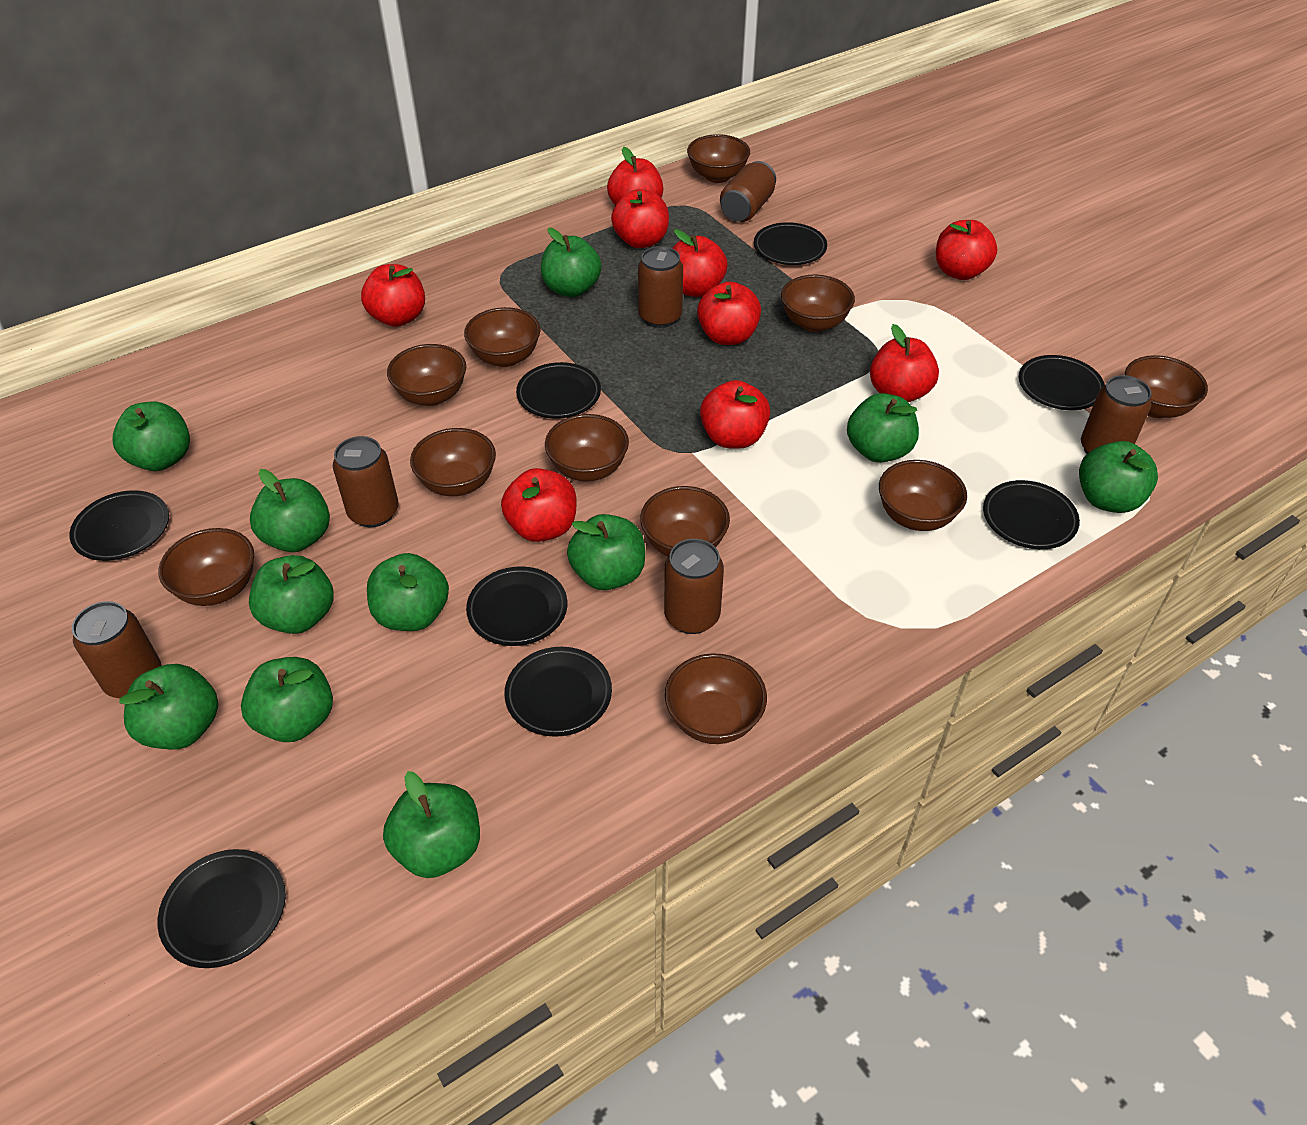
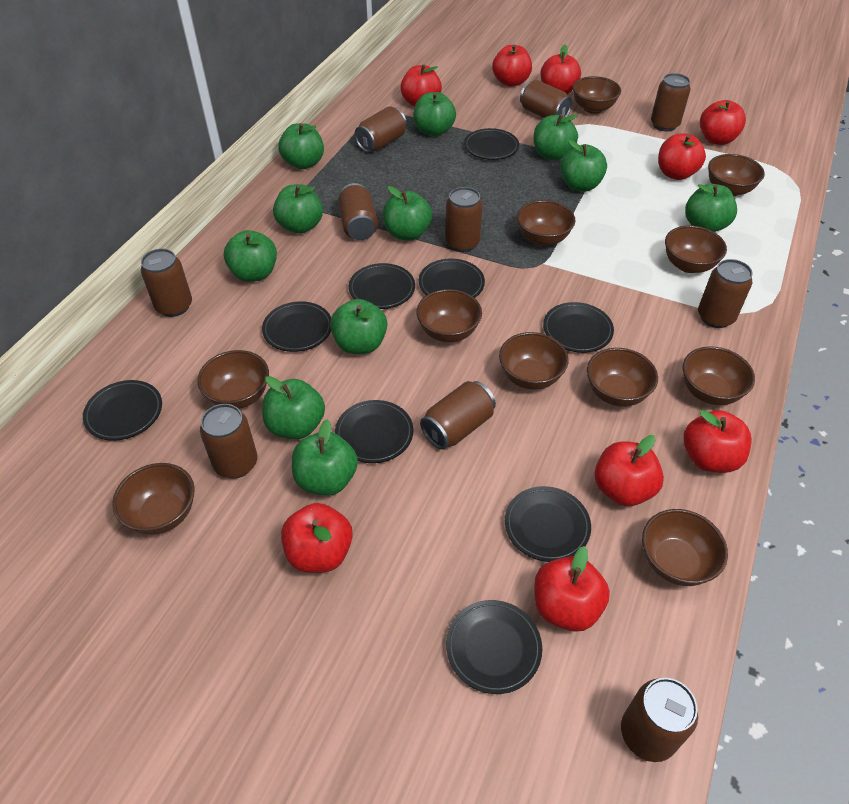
black plate: 8 -> 9
brown can: 6 -> 10

